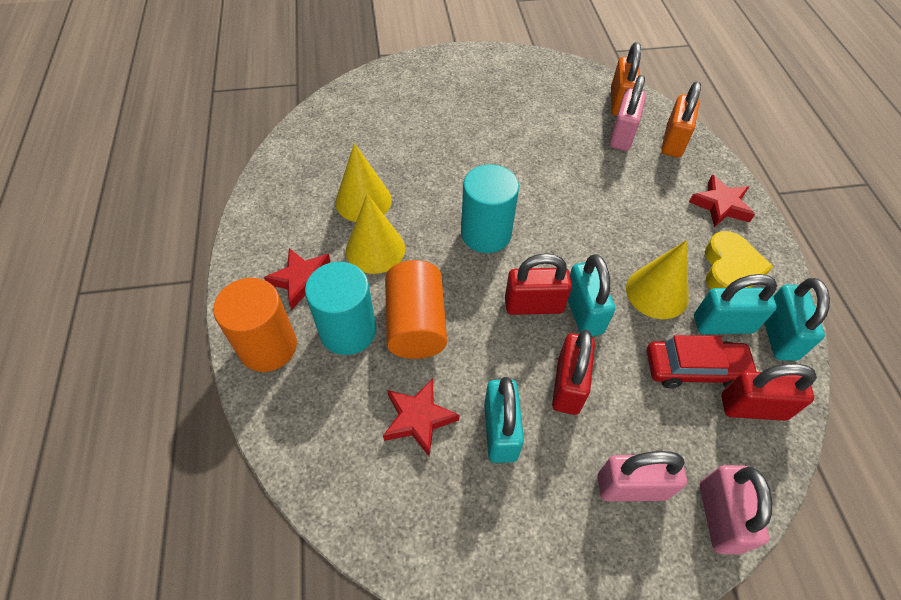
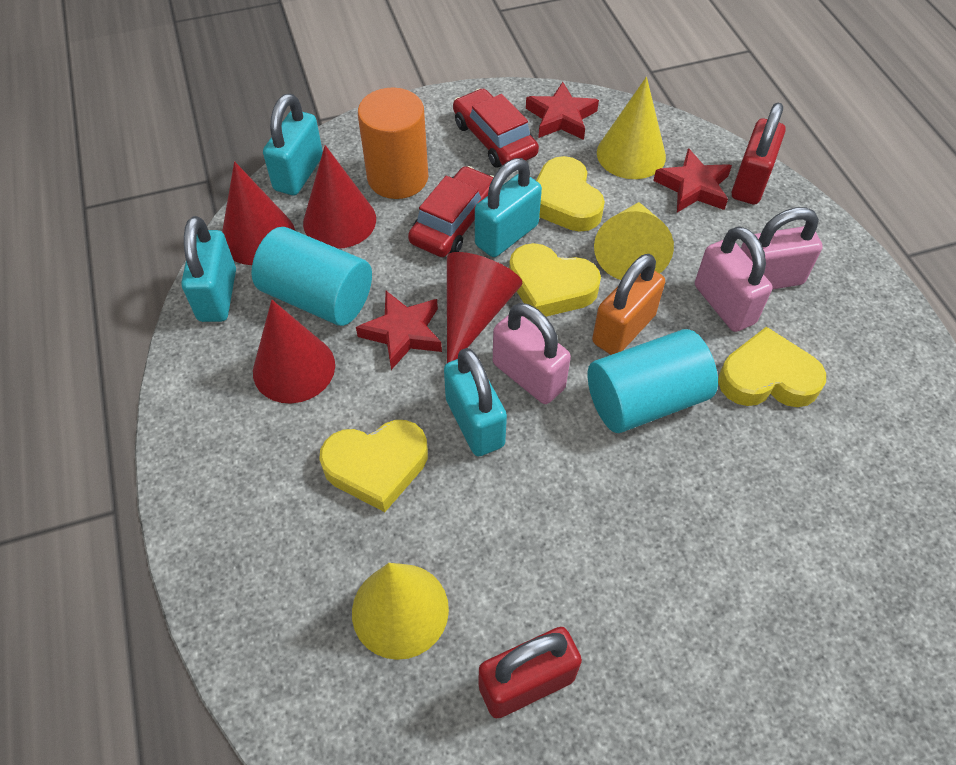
orange cylinder: 2 -> 1
orange padlock: 2 -> 1
red car: 1 -> 2
red cone: 0 -> 4
red padlock: 3 -> 2
yellow heart: 1 -> 4

